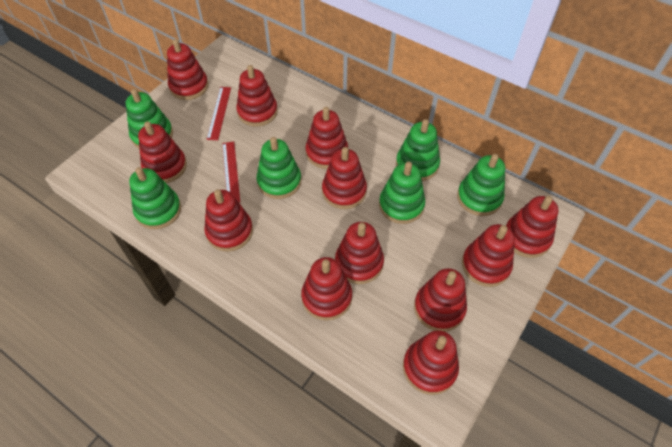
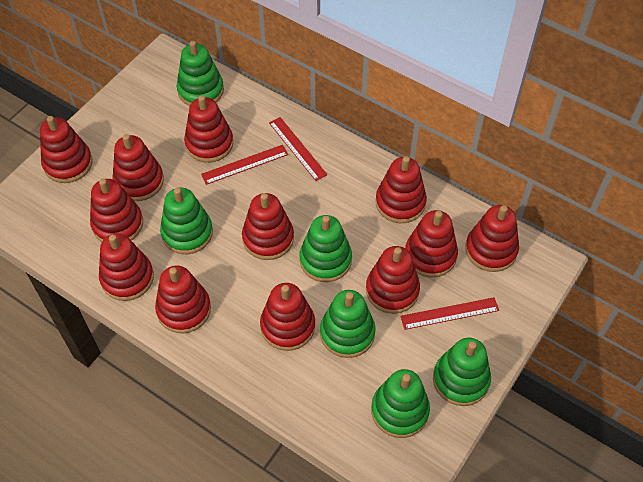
red ruler: 2 -> 3

